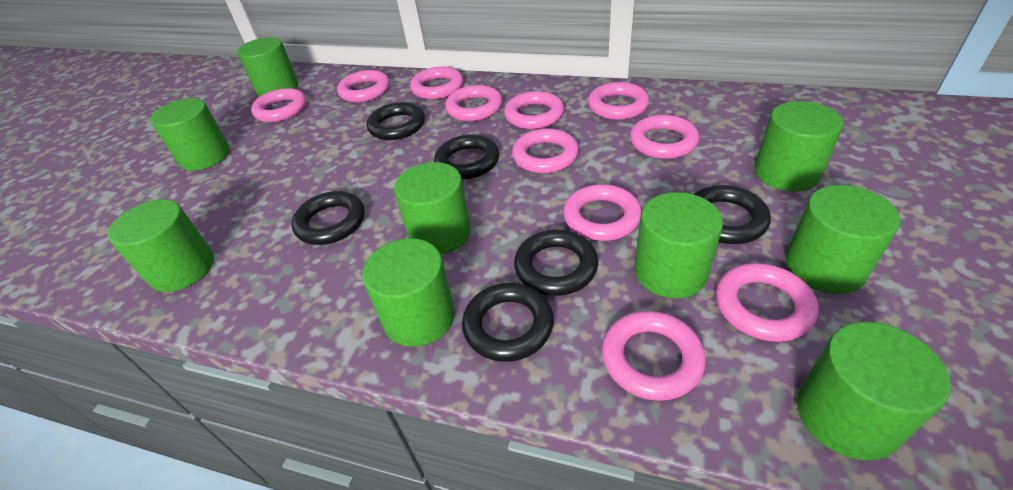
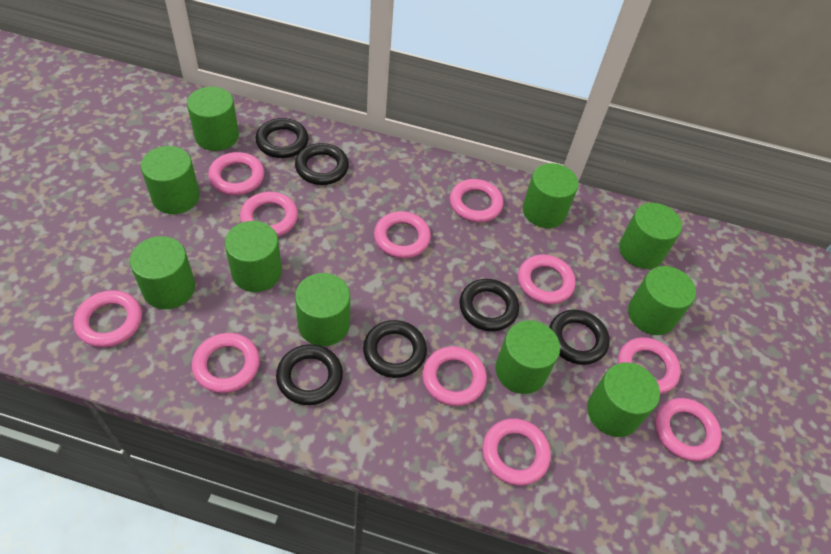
green cylinder: 9 -> 10

